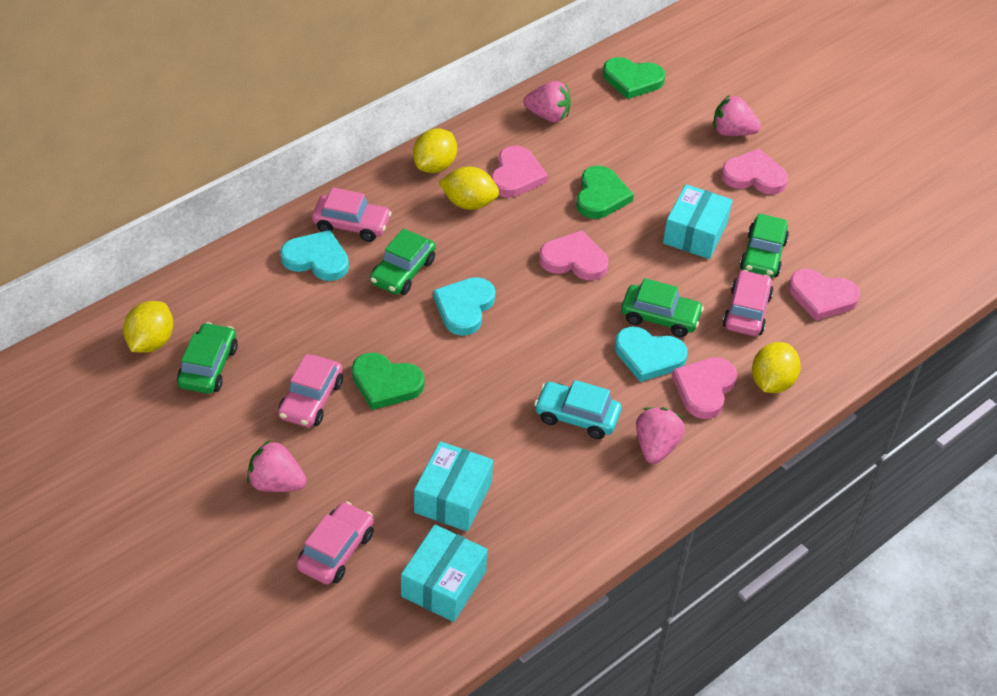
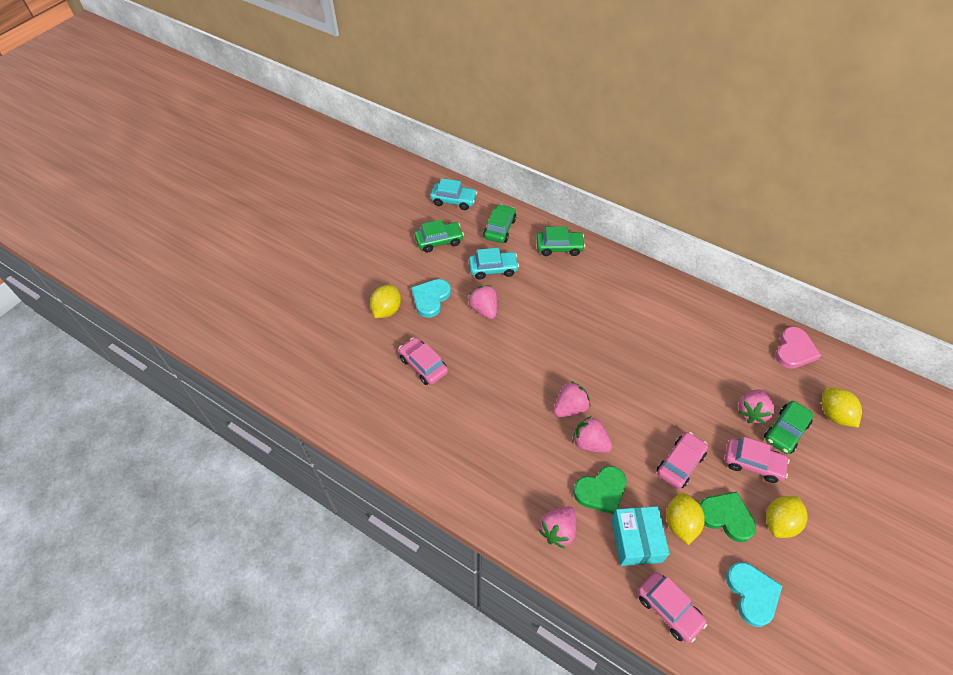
green heart: 3 -> 2
pink heart: 5 -> 1
pink strawberry: 4 -> 5
turquoise box: 3 -> 1
turquoise car: 1 -> 2
turquoise heart: 3 -> 2

